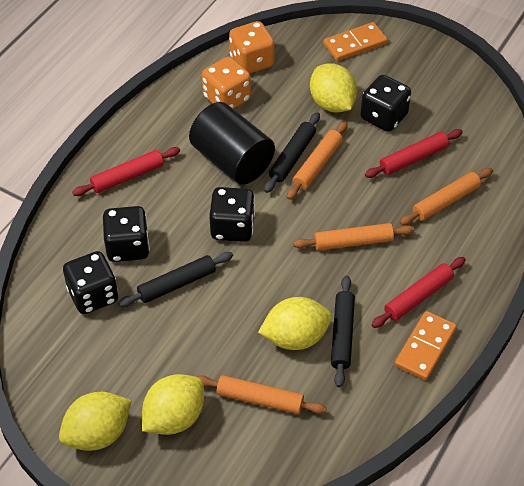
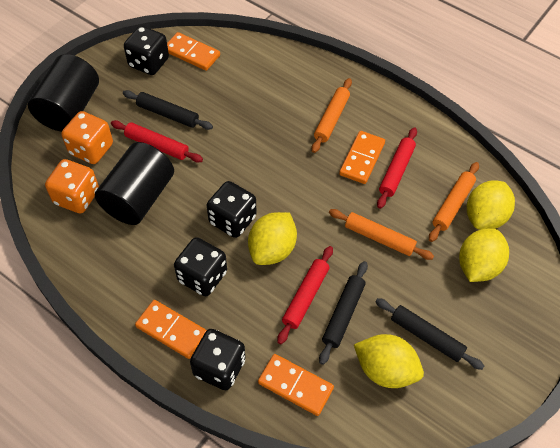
black cylinder: 1 -> 2
orange domino: 2 -> 4
orange rolling pin: 4 -> 3

